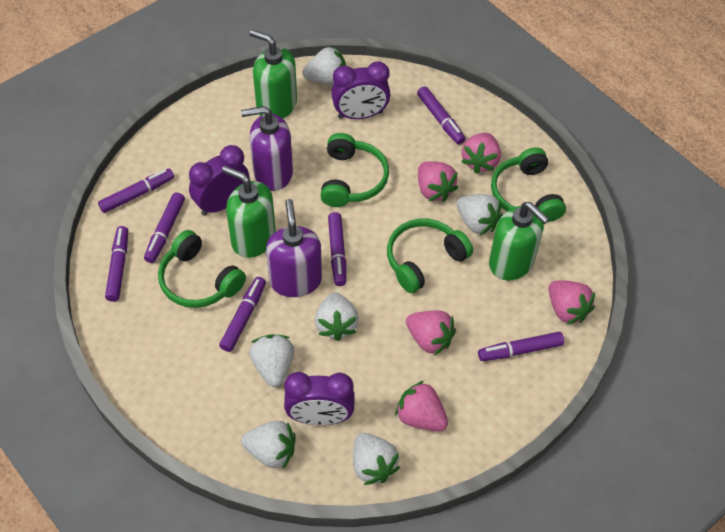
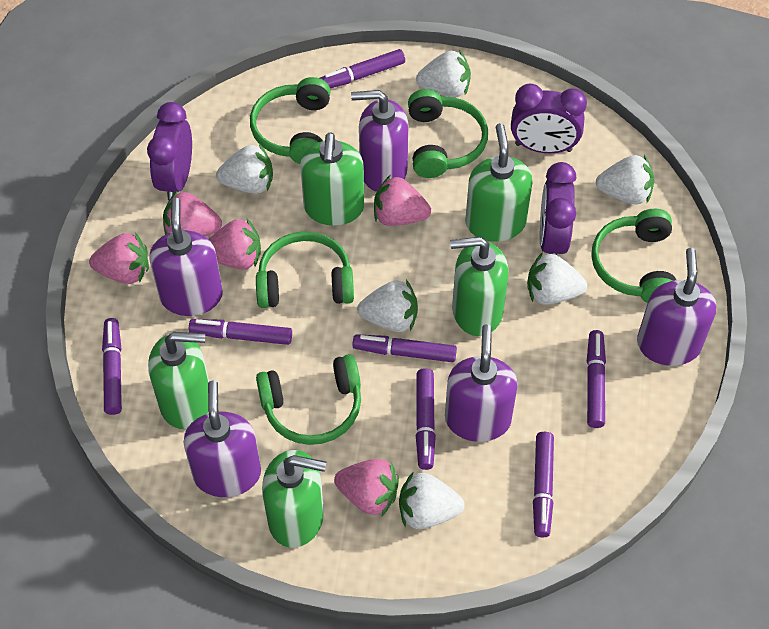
green headphones: 4 -> 5
green soap dispenser: 3 -> 5
purple soap dispenser: 2 -> 5

